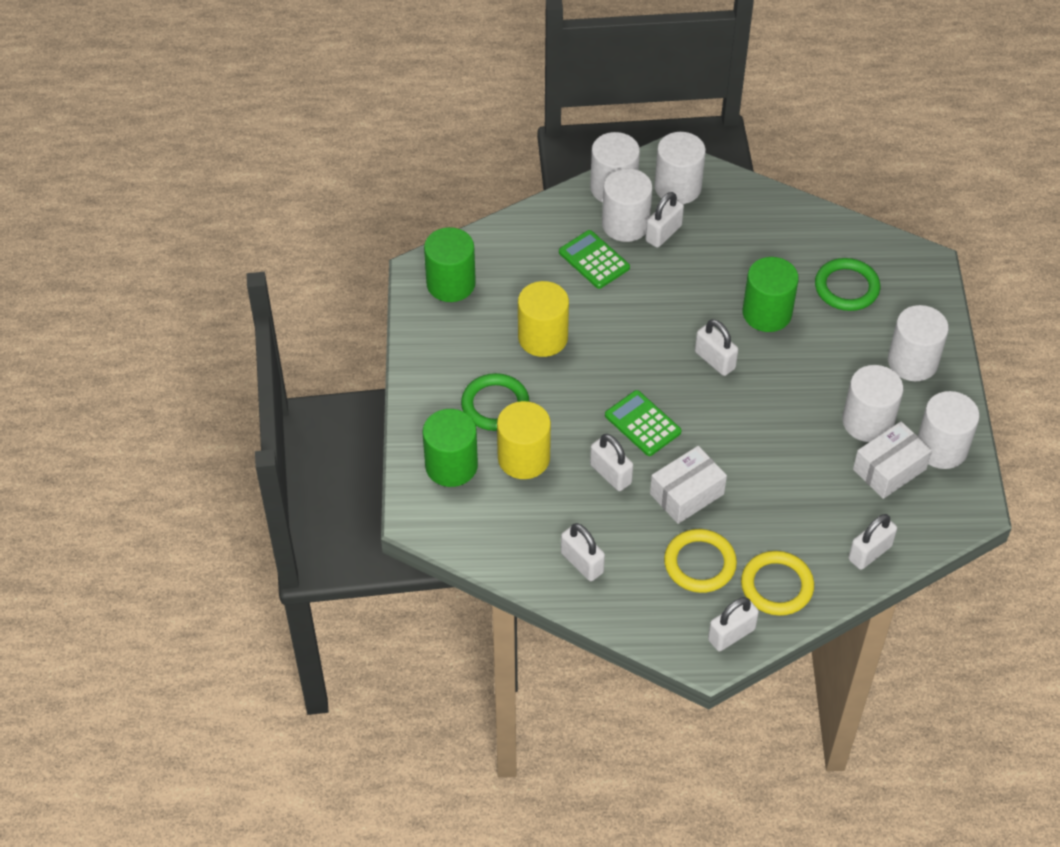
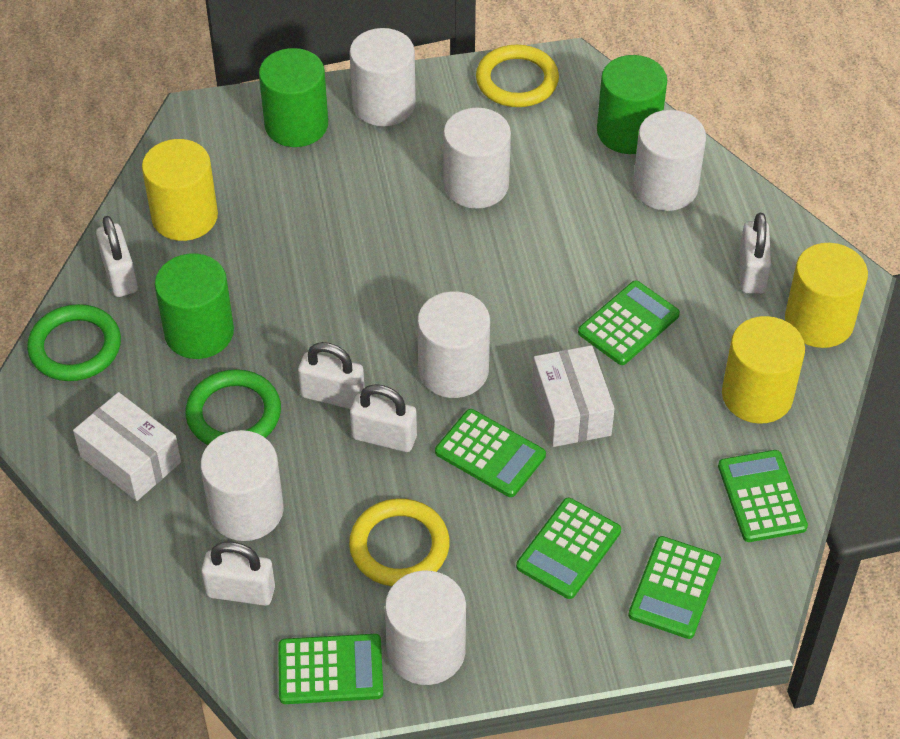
green calculator: 2 -> 6
white padlock: 6 -> 5
yellow cylinder: 2 -> 3

